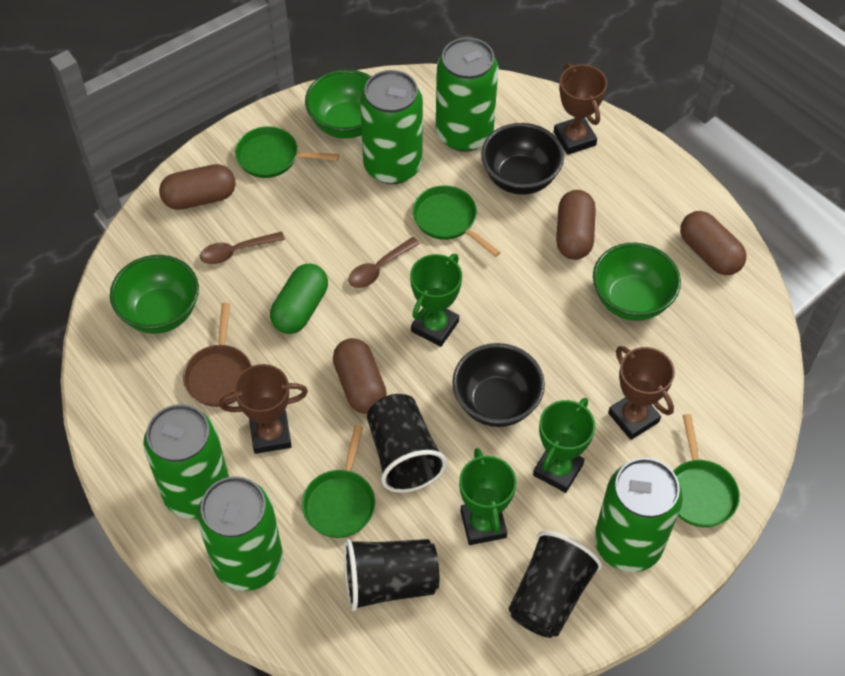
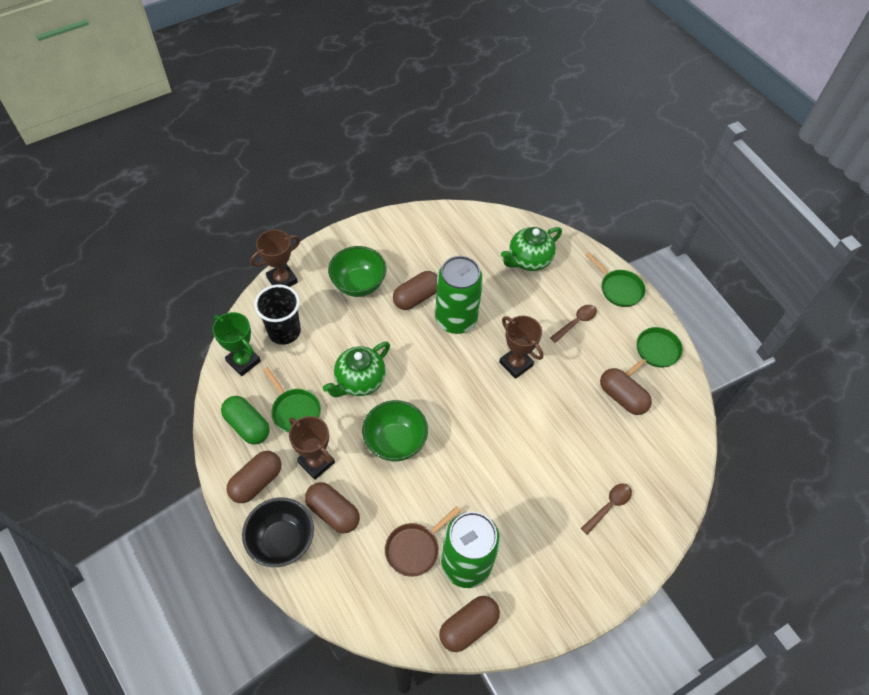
black bowl: 2 -> 1
black cup: 3 -> 1
brown capsule: 4 -> 5
green bowl: 3 -> 2
green can: 5 -> 2
green pan: 4 -> 3
green teapot: 0 -> 2
green trophy: 3 -> 1

